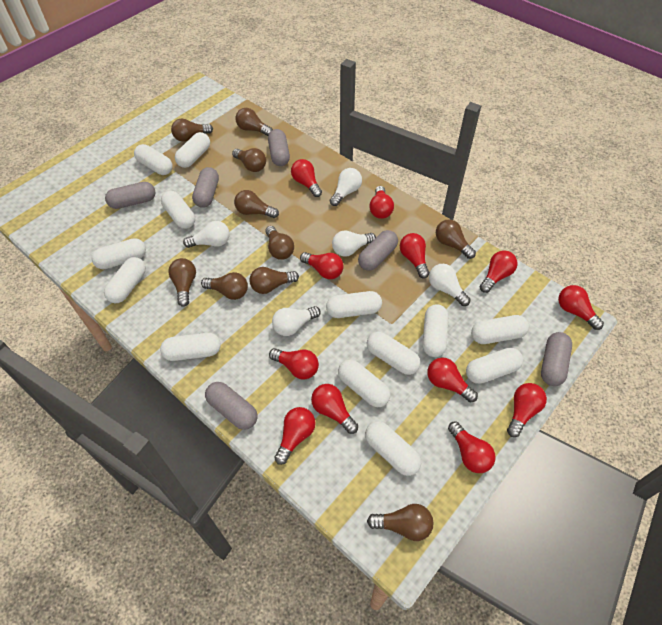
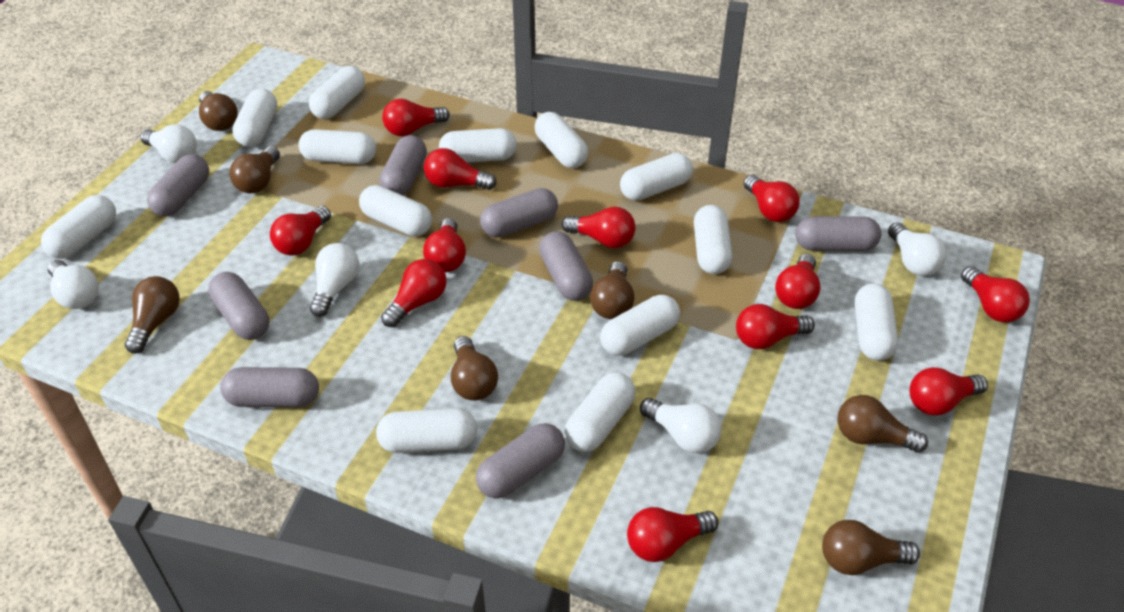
brown light bulb: 10 -> 7
grey capsule: 6 -> 8

